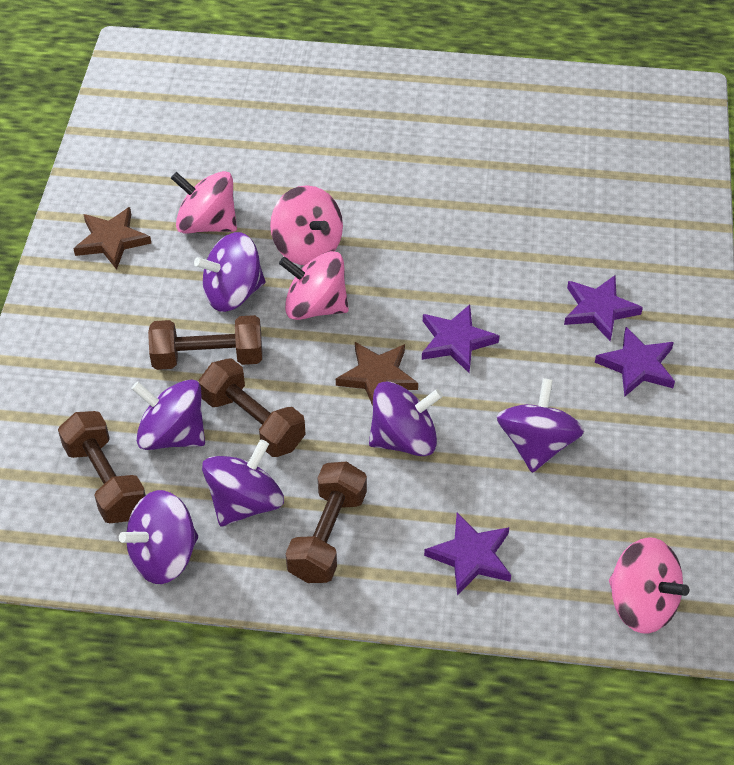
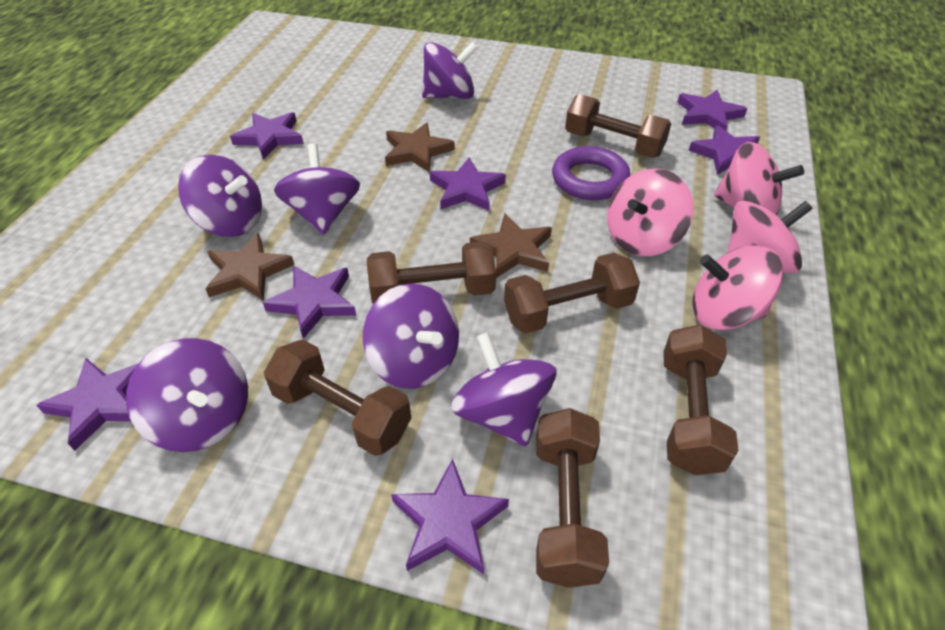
brown dumbbell: 4 -> 6
brown star: 2 -> 3
purple ring: 0 -> 1
purple star: 4 -> 7

